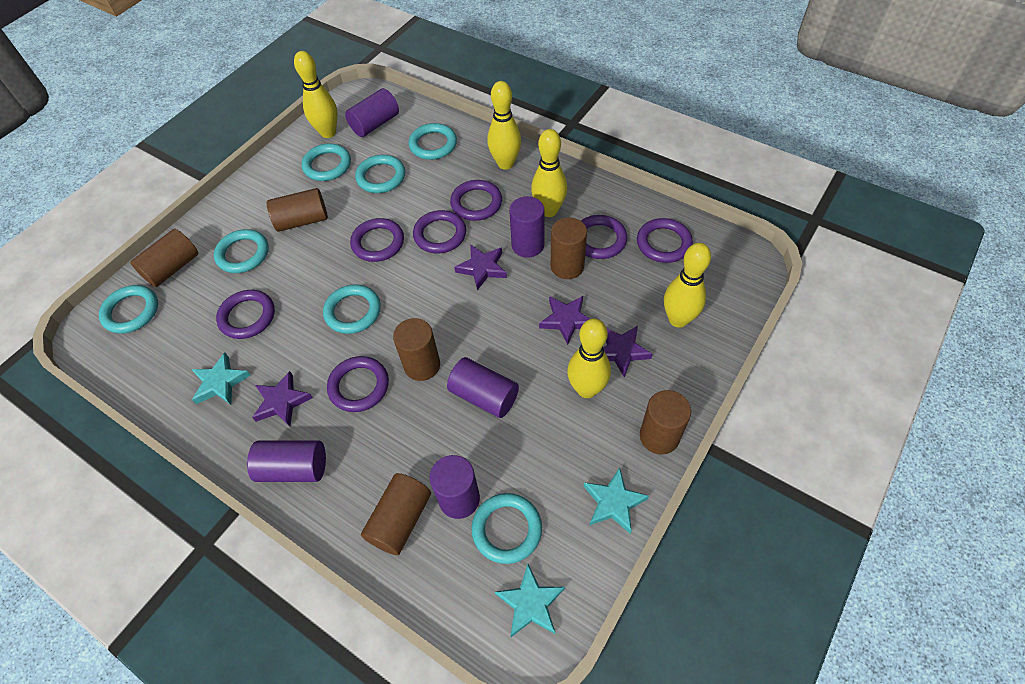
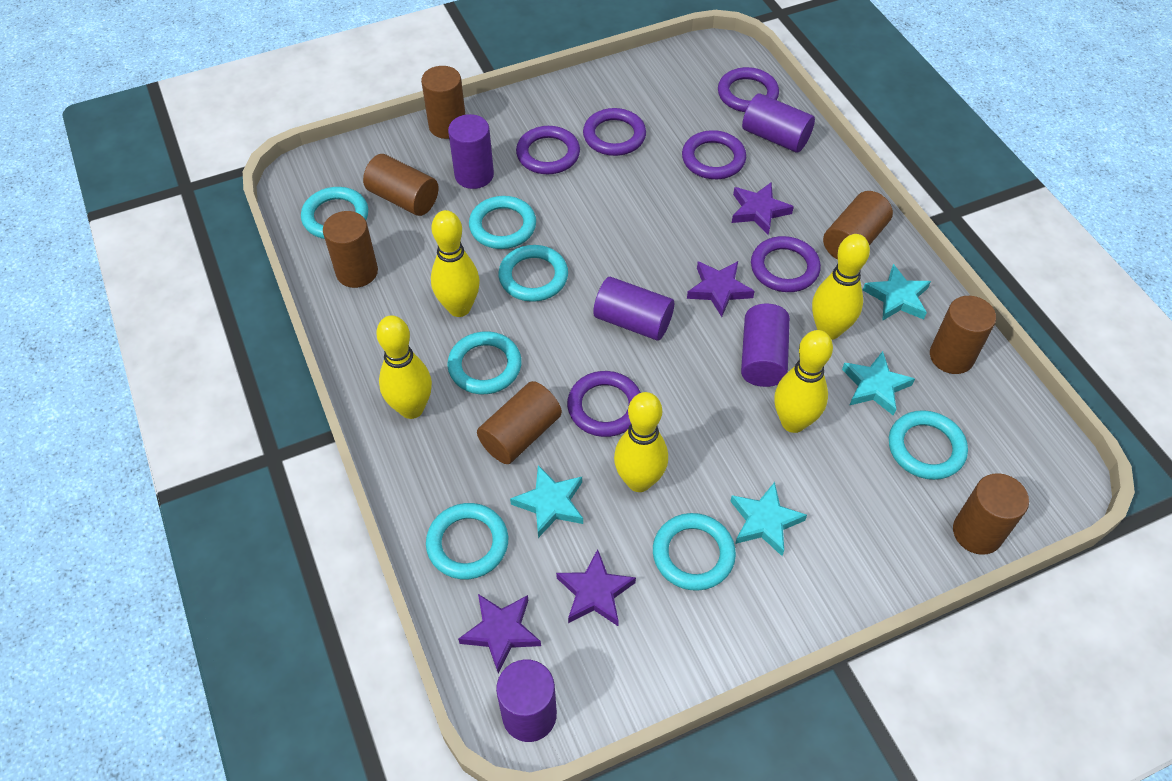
brown cylinder: 6 -> 7
purple ring: 7 -> 6
turquoise star: 3 -> 4

